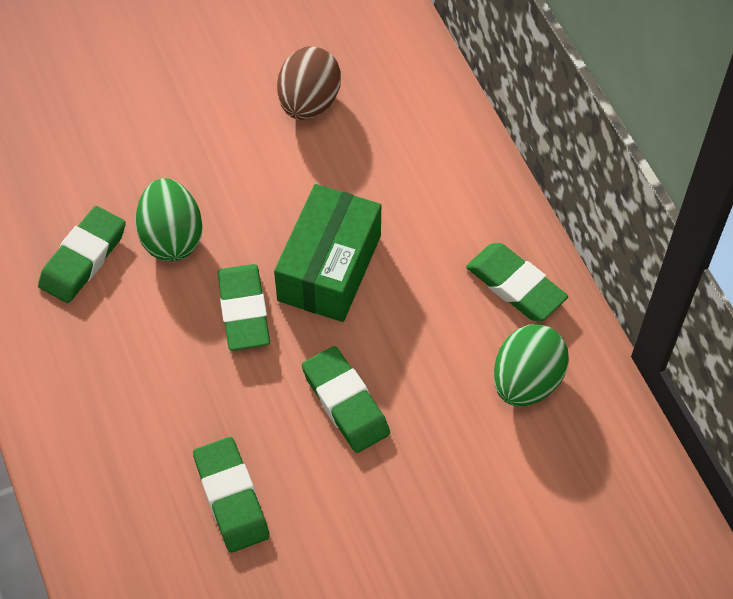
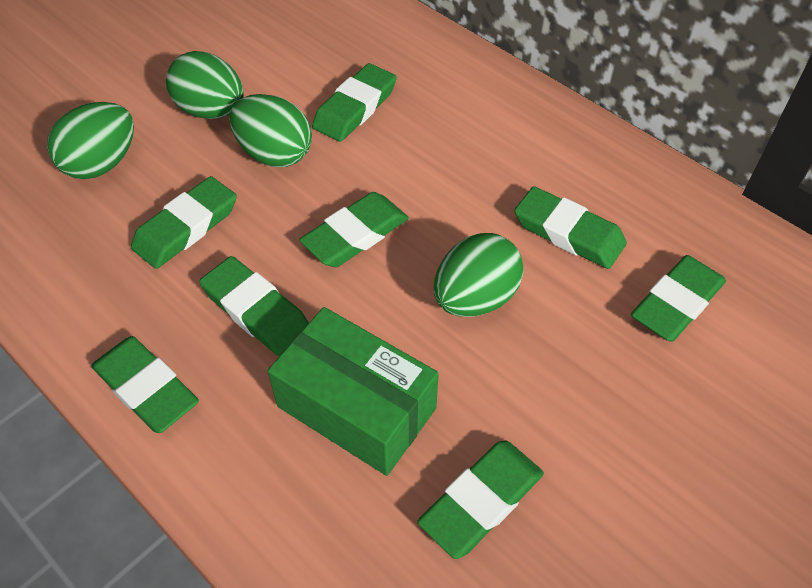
brown egg: 1 -> 0
green egg: 2 -> 4
green eraser: 5 -> 8

